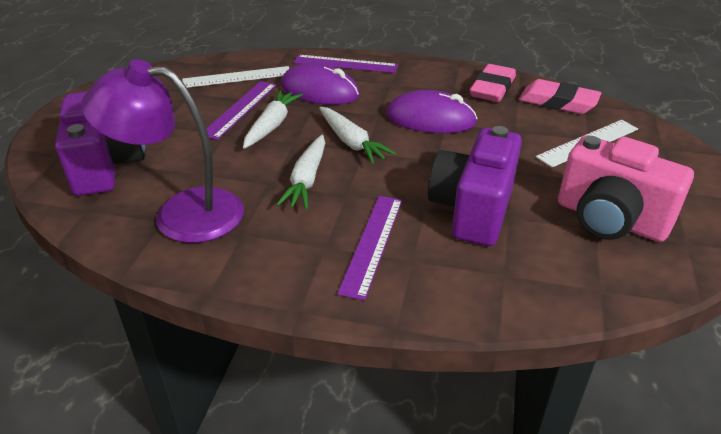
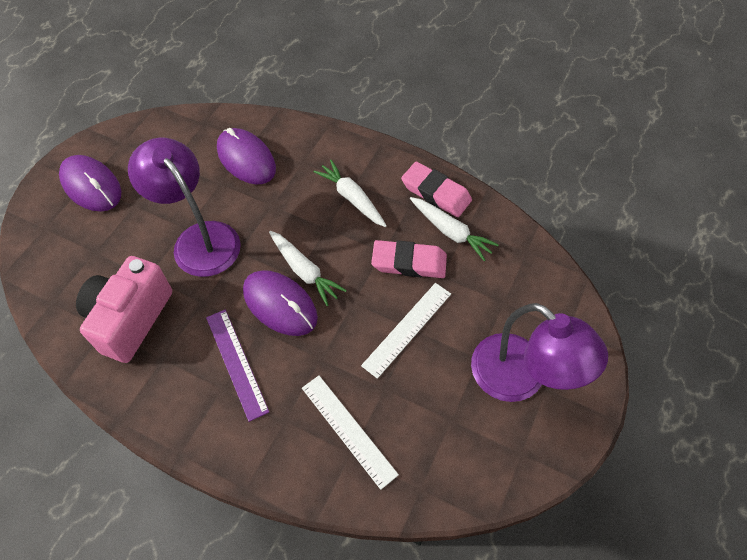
purple camera: 2 -> 0
purple lamp: 1 -> 2
purple mouse: 2 -> 3
purple ruler: 3 -> 1

